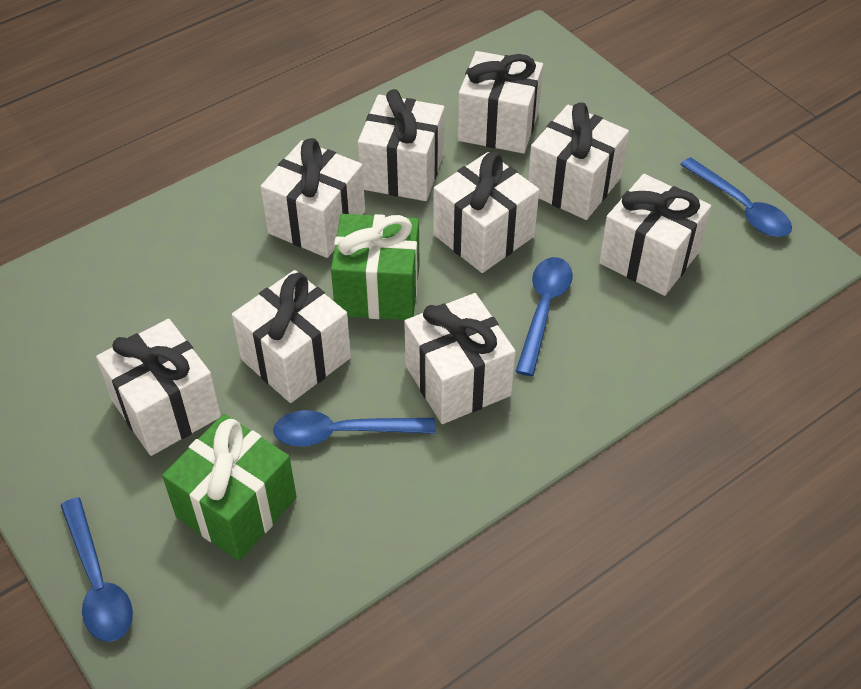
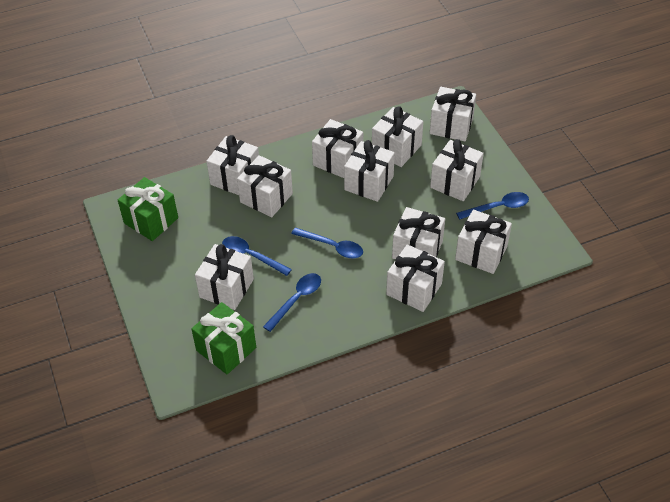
white gift: 9 -> 11

